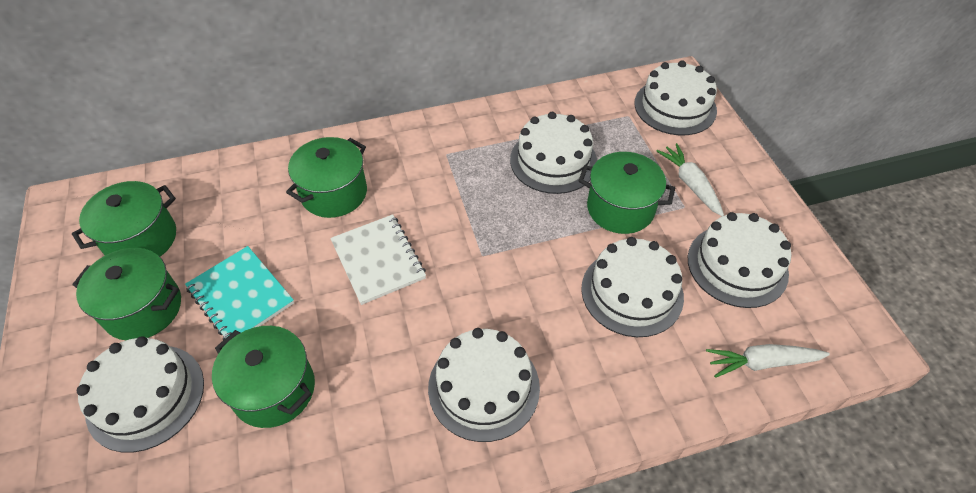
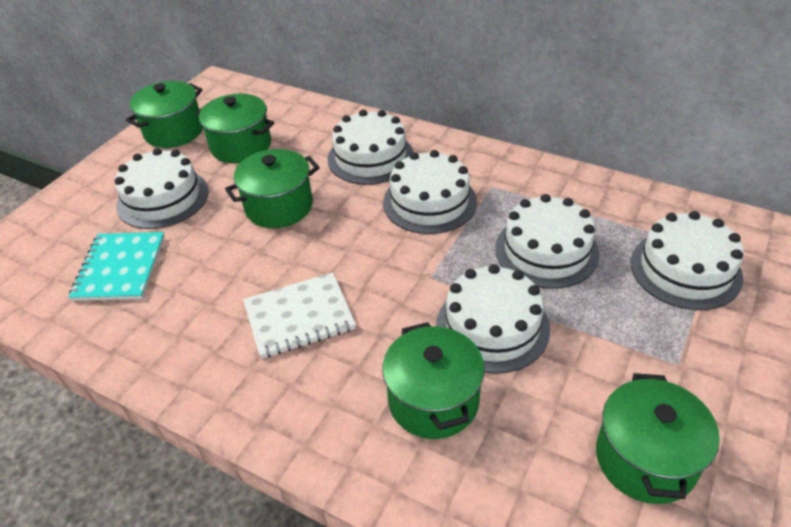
white carrot: 2 -> 0

